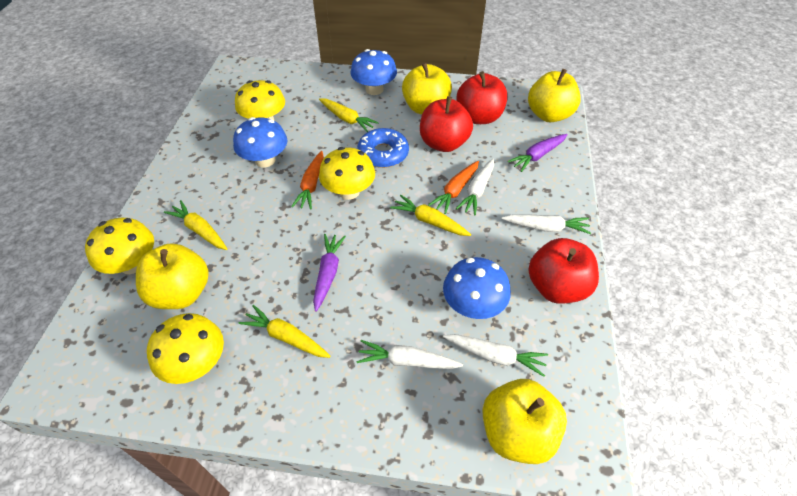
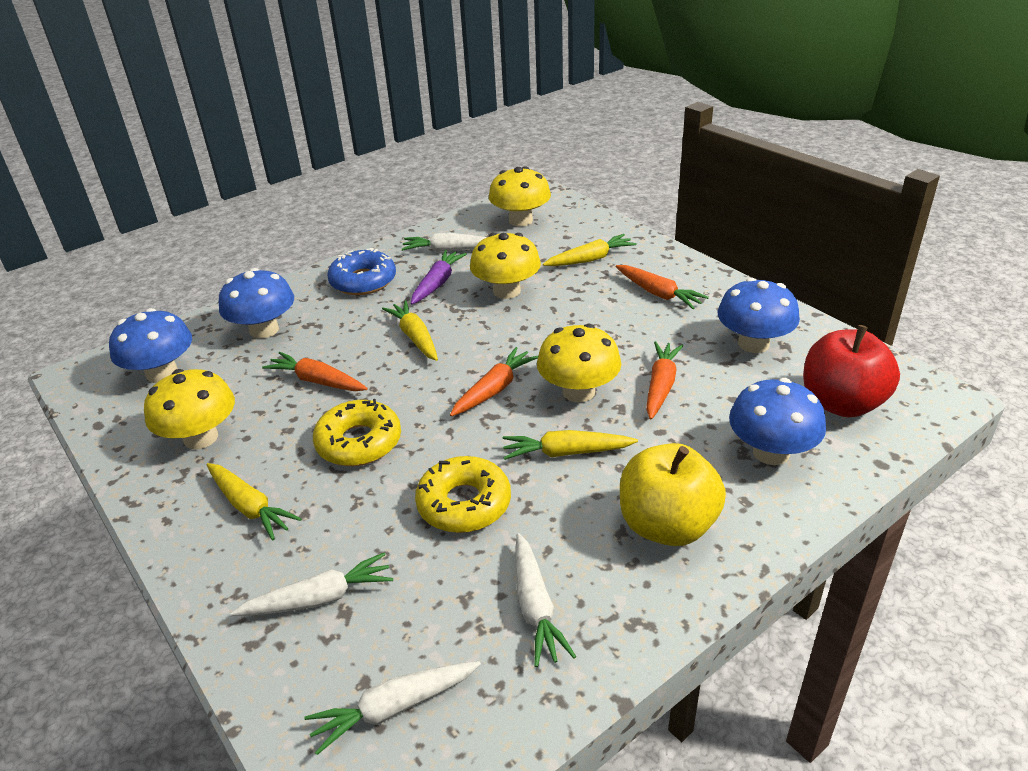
blue mushroom: 3 -> 4
orange carrot: 2 -> 4
purple carrot: 2 -> 1
red apple: 3 -> 1
yellow apple: 4 -> 1
yellow donut: 0 -> 2

